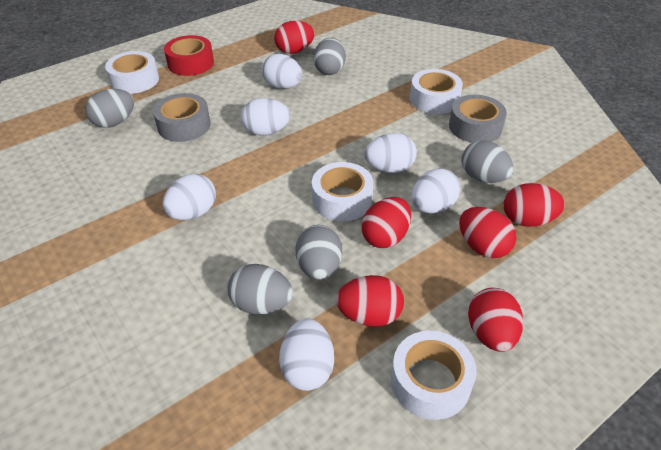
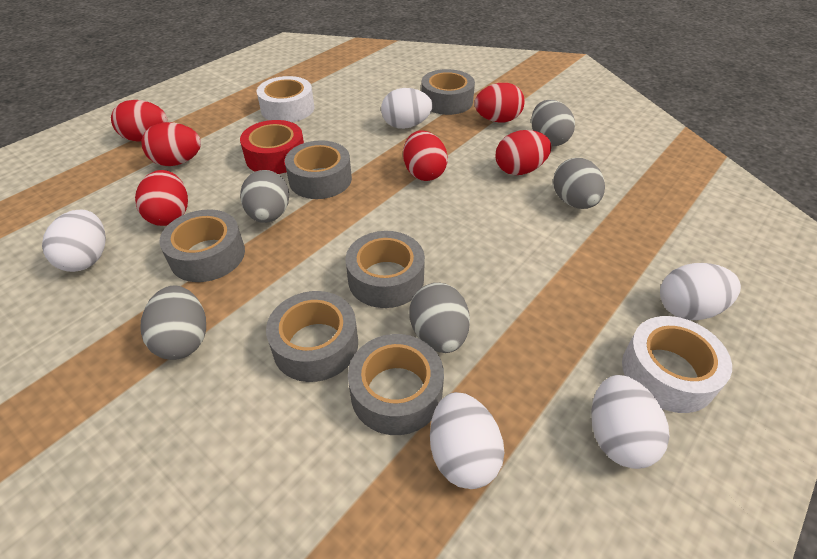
grey tape: 2 -> 6
white egg: 6 -> 5
white tape: 4 -> 2

